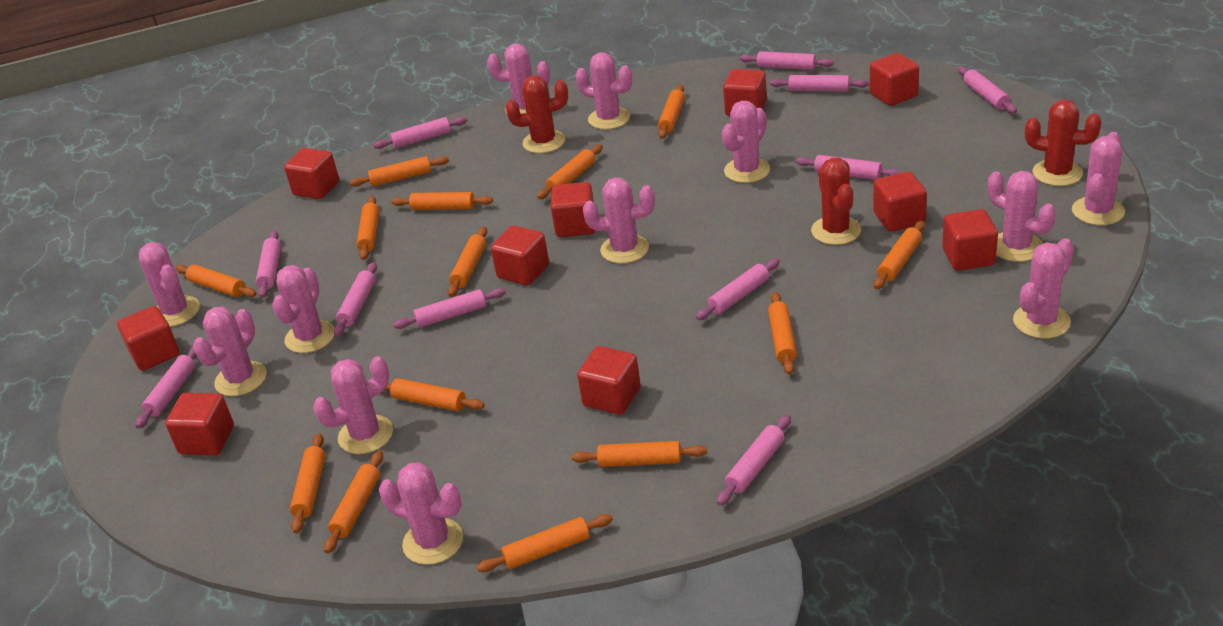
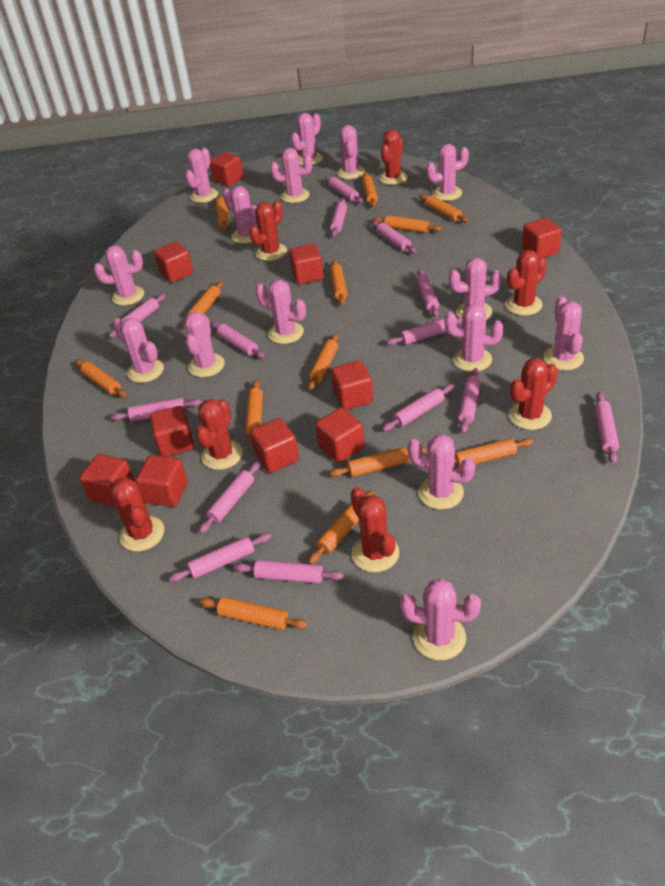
orange rolling pin: 14 -> 13
pink cactus: 12 -> 15
pink rolling pin: 11 -> 14
red cactus: 3 -> 7

